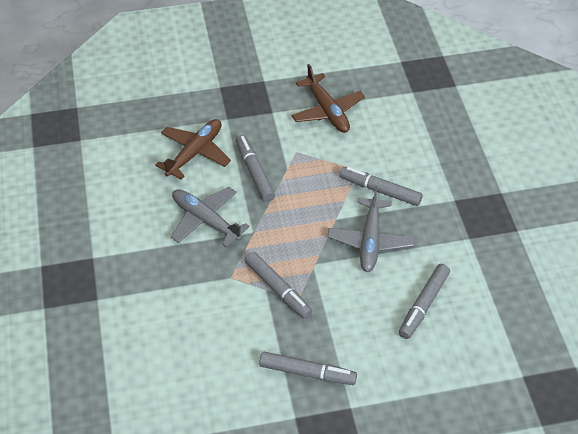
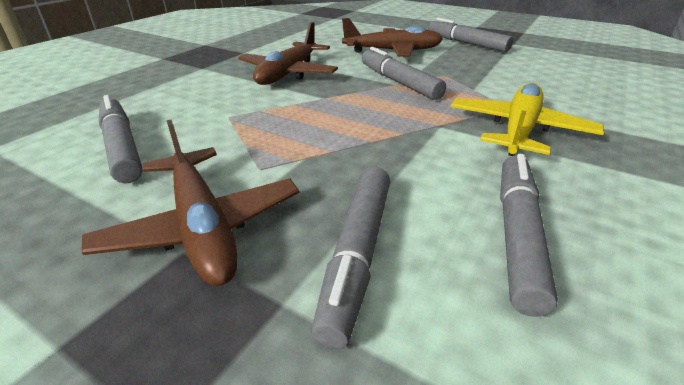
brown plane: 2 -> 3
grey plane: 2 -> 0
yellow plane: 0 -> 1

